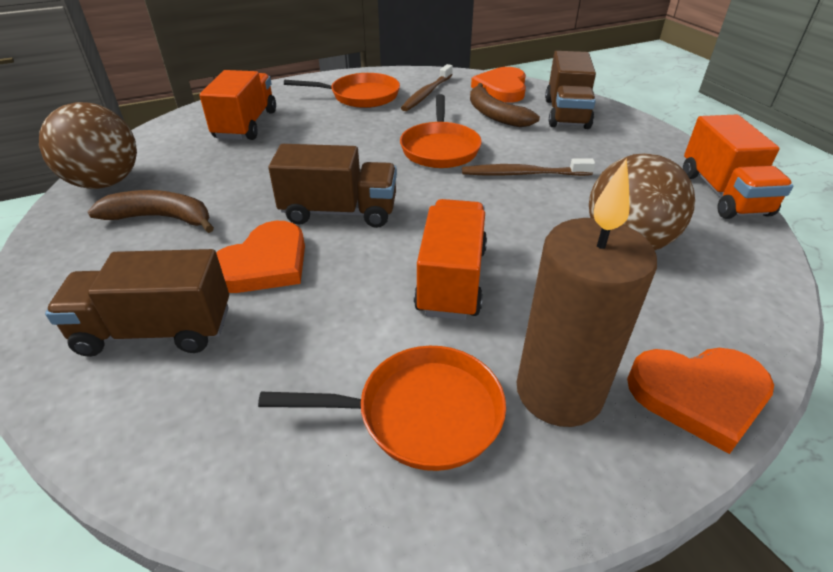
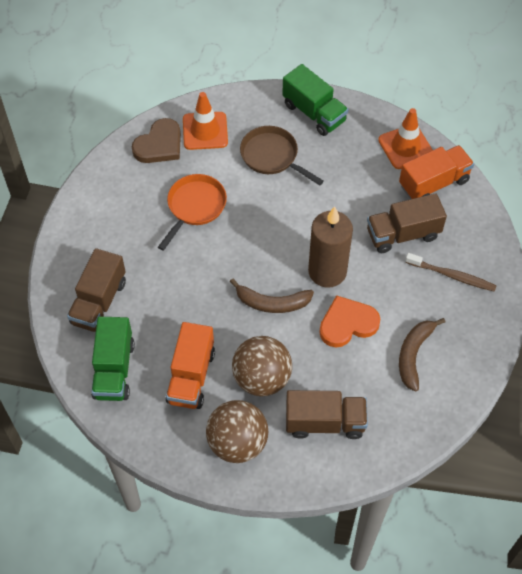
brown heart: 0 -> 1
brown pan: 0 -> 1
brown toothbrush: 2 -> 1
green truck: 0 -> 2
orange heart: 3 -> 1
orange pan: 3 -> 1
orange traffic cone: 0 -> 2
orange truck: 3 -> 2

